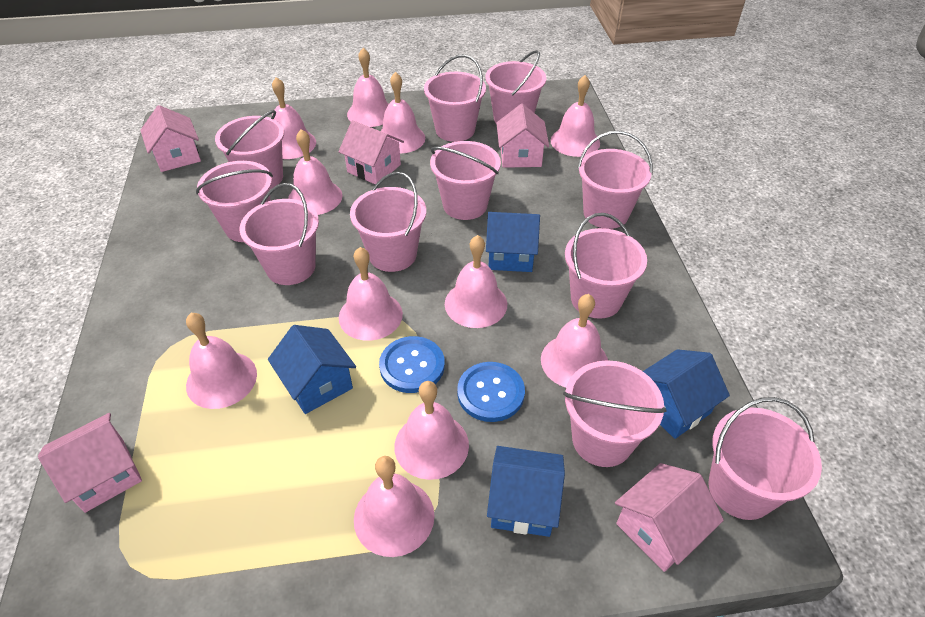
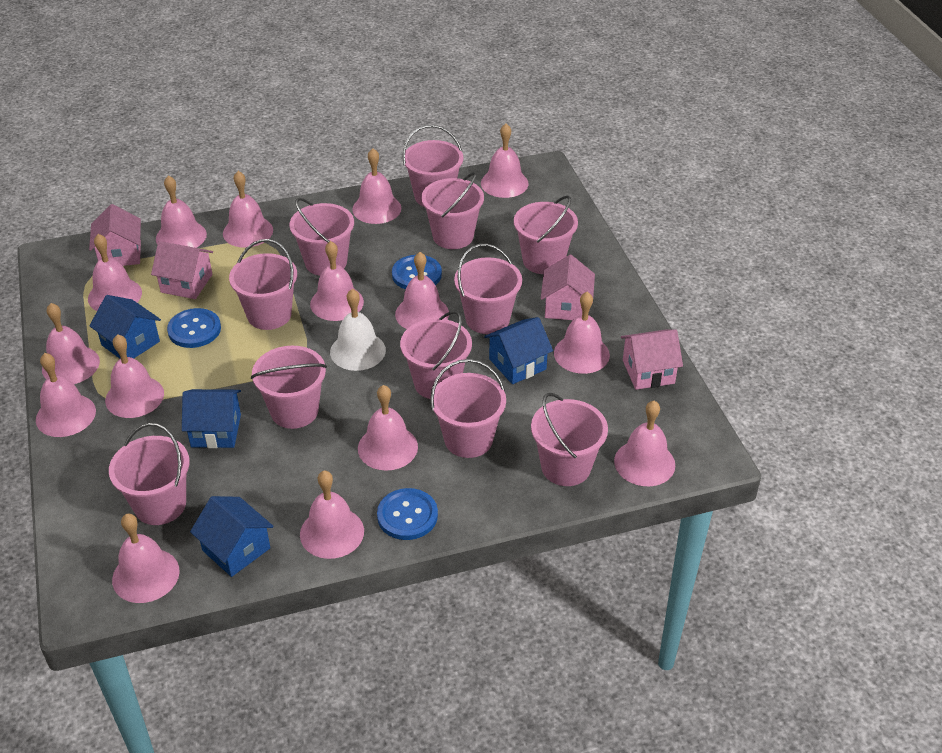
blue button: 2 -> 3
pink bell: 11 -> 15
pink house: 5 -> 4
white bell: 0 -> 1

